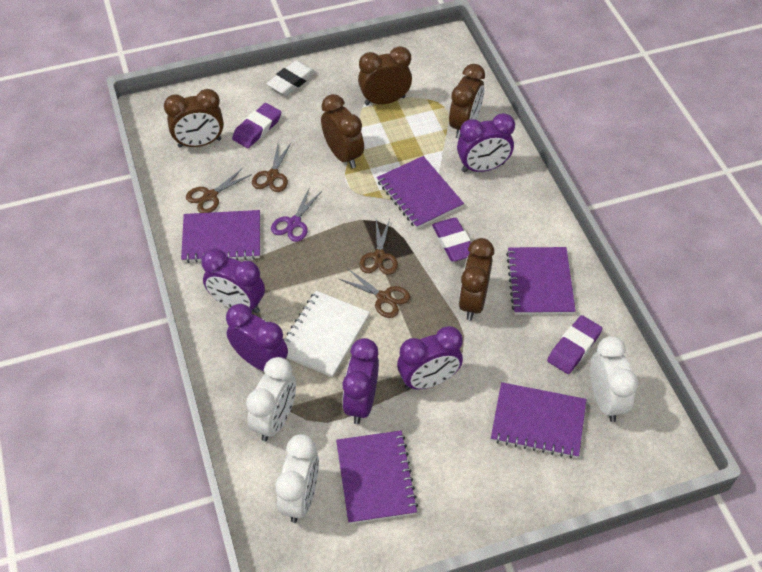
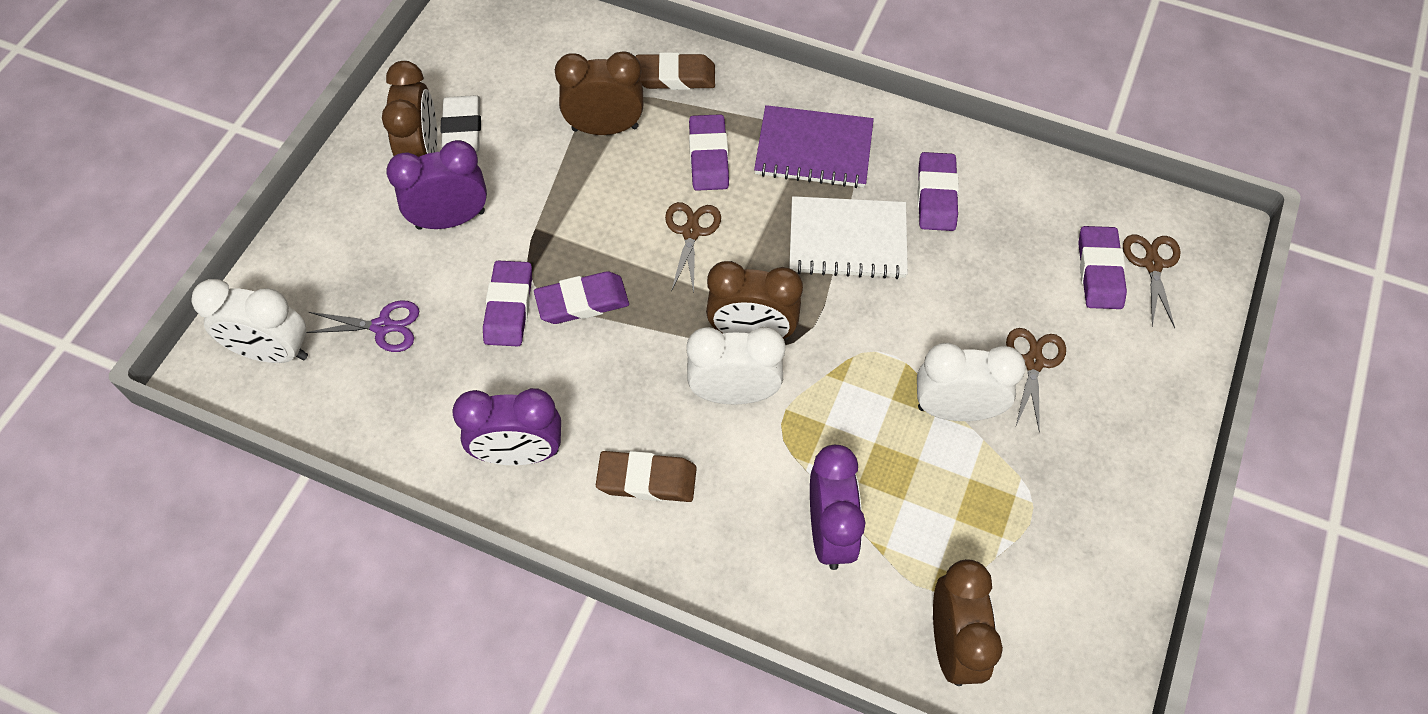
brown clock: 5 -> 4
brown eraser: 0 -> 2
brown scissors: 4 -> 3
purple clock: 5 -> 3
purple eraser: 3 -> 5
purple notebook: 5 -> 1

